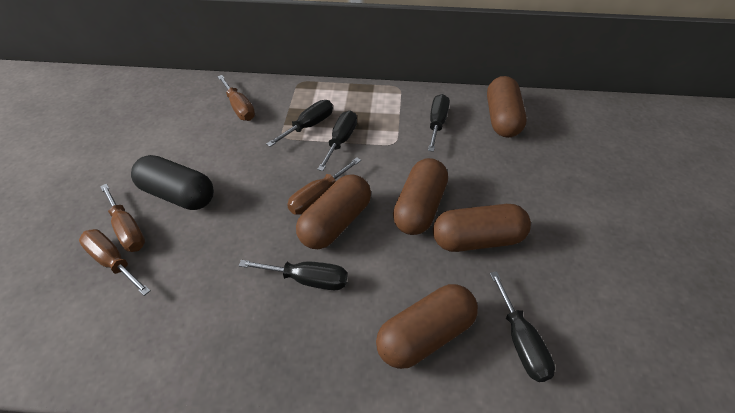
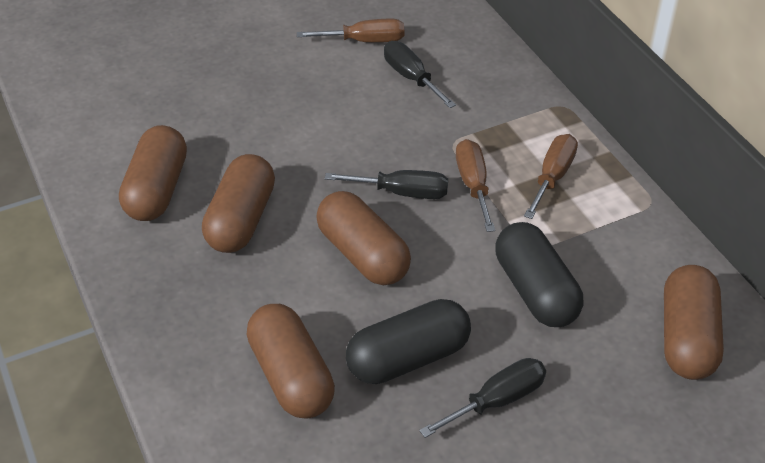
black capsule: 1 -> 2
black screwdriver: 5 -> 3
brown screwdriver: 4 -> 3

